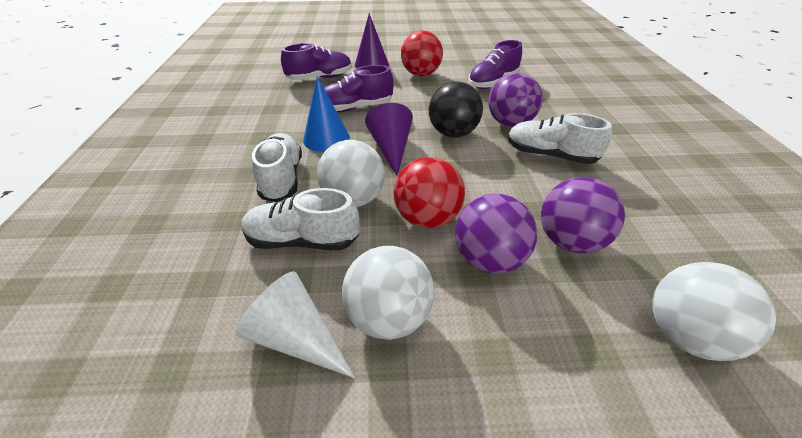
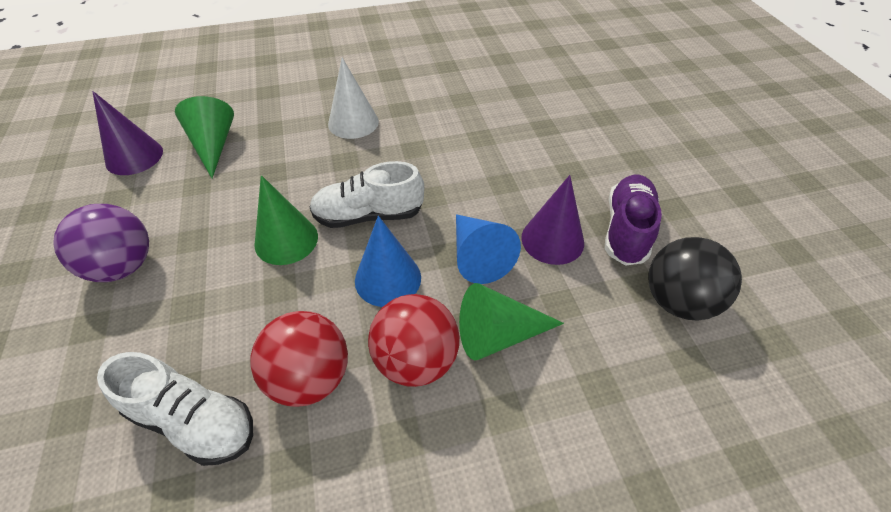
blue cone: 1 -> 2
green cone: 0 -> 3
purple ball: 3 -> 1
purple shoe: 3 -> 1
white ball: 3 -> 0
white shoe: 3 -> 2

